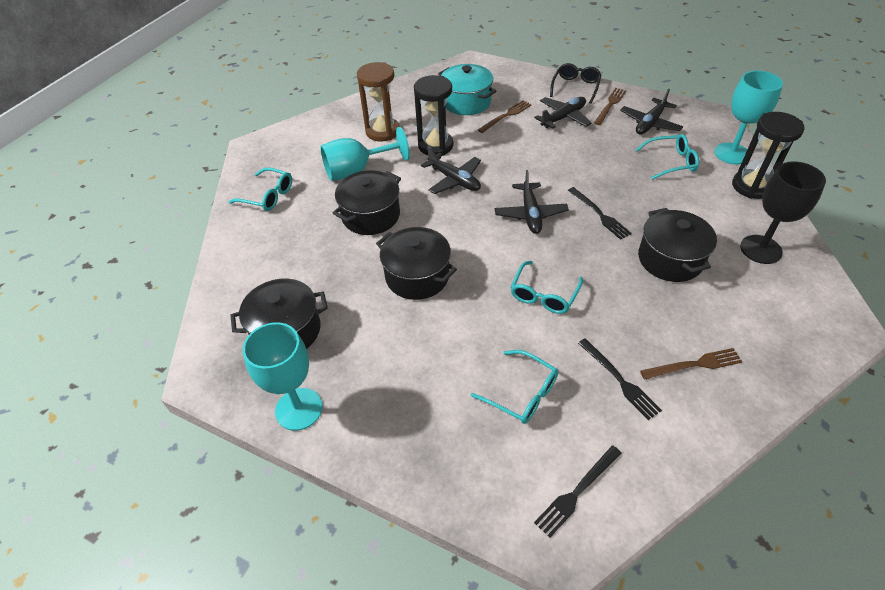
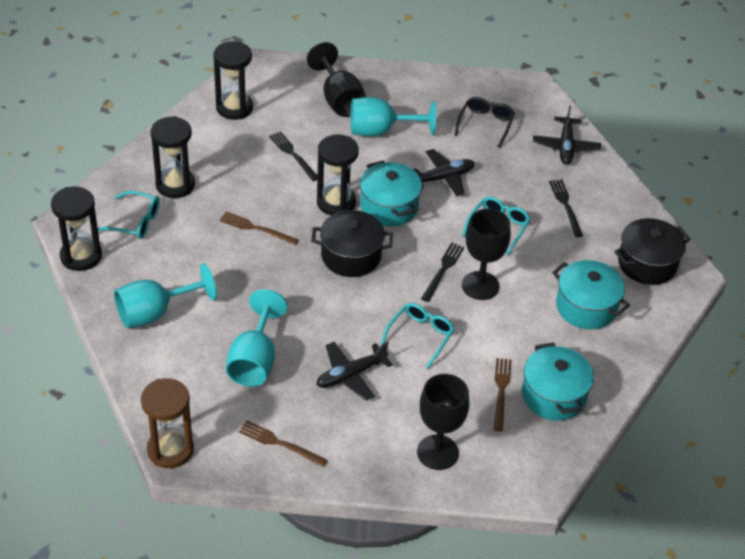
black goblet: 1 -> 3
black hourglass: 2 -> 4
black plane: 4 -> 3
black pot: 4 -> 2
turquoise glasses: 4 -> 3
turquoise pot: 1 -> 3

